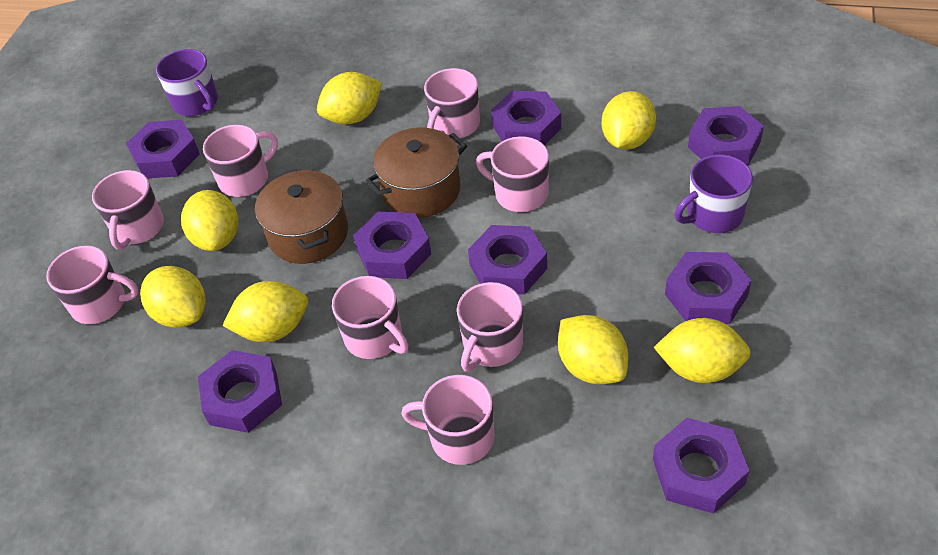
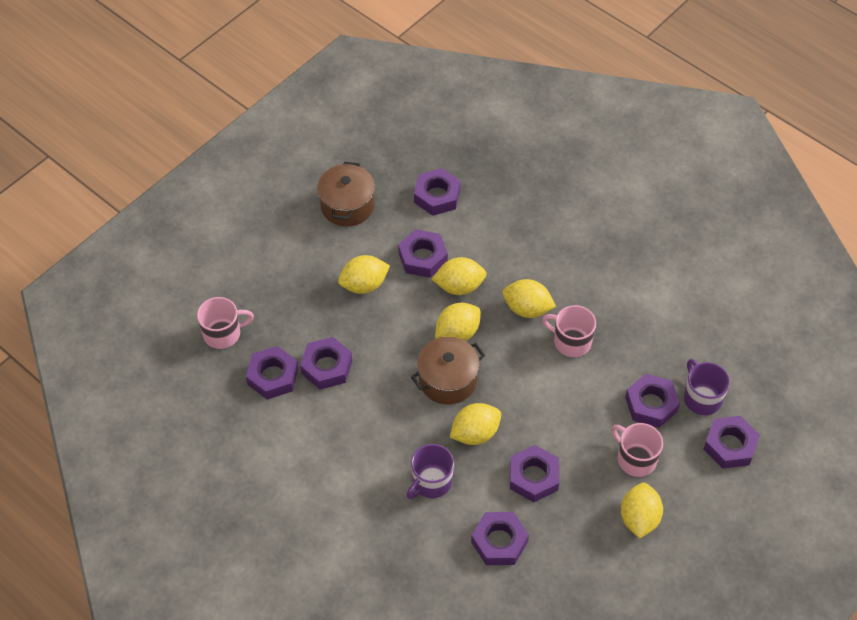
pink mug: 8 -> 3
yellow lemon: 7 -> 6

